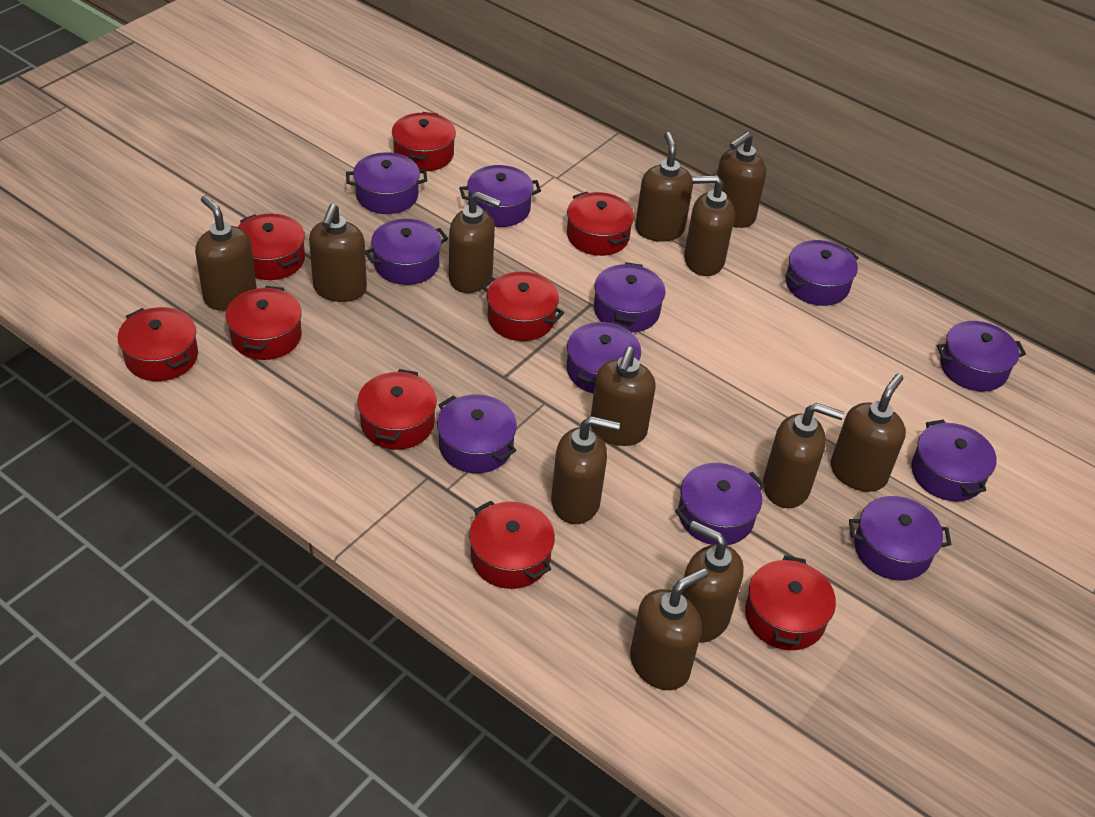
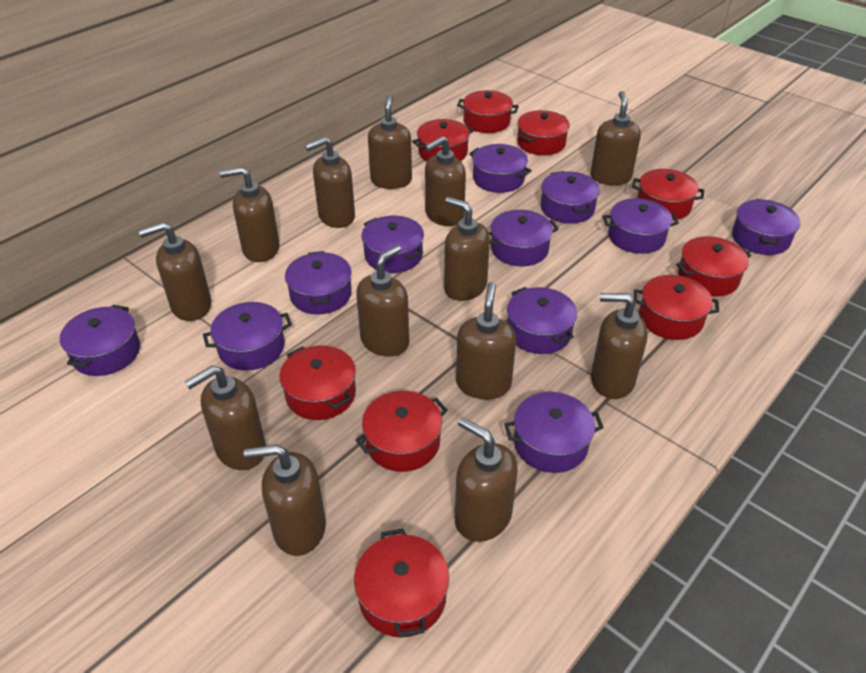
brown soap dispenser: 12 -> 13

